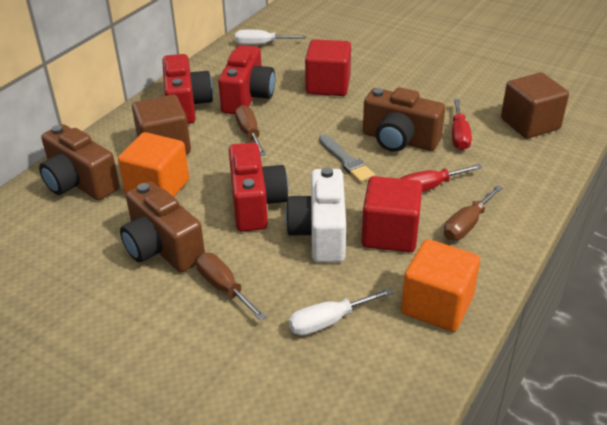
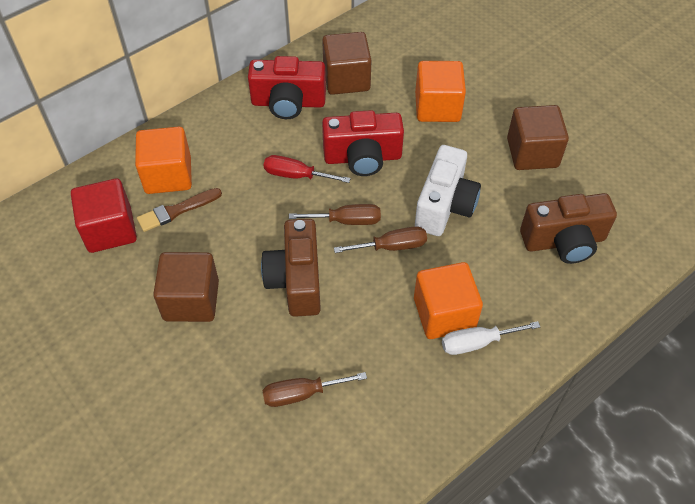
brown brush: 0 -> 1
brown camera: 3 -> 2
brown cube: 2 -> 3
grey brush: 1 -> 0
orange cube: 2 -> 3
red camera: 3 -> 2
red cube: 2 -> 1
red screwdriver: 2 -> 1
white screwdriver: 2 -> 1

